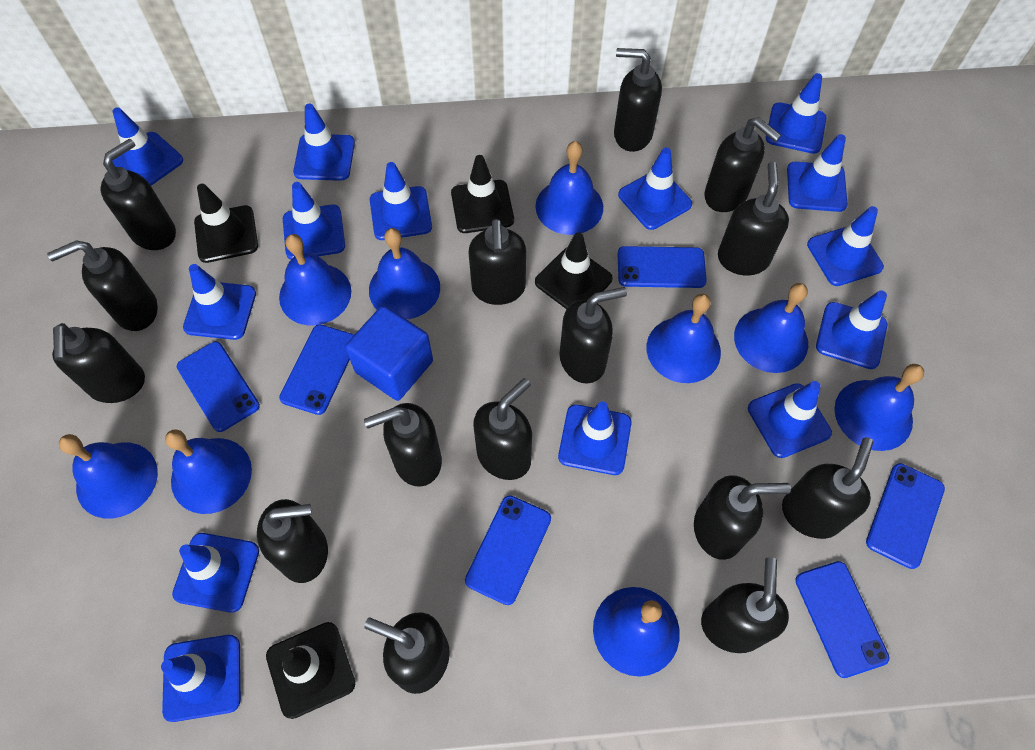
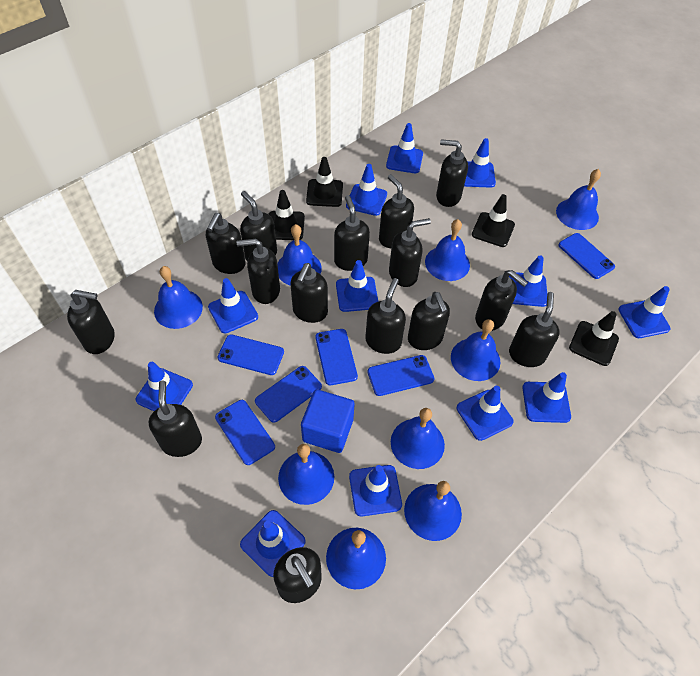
blue traffic cone: 14 -> 12

